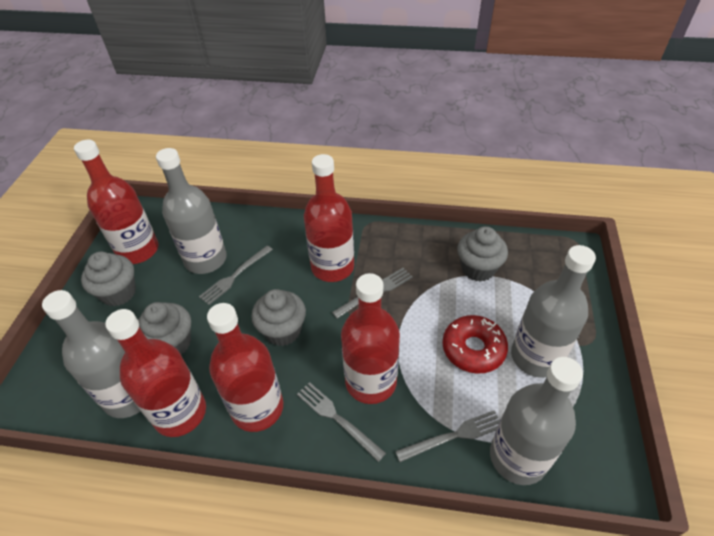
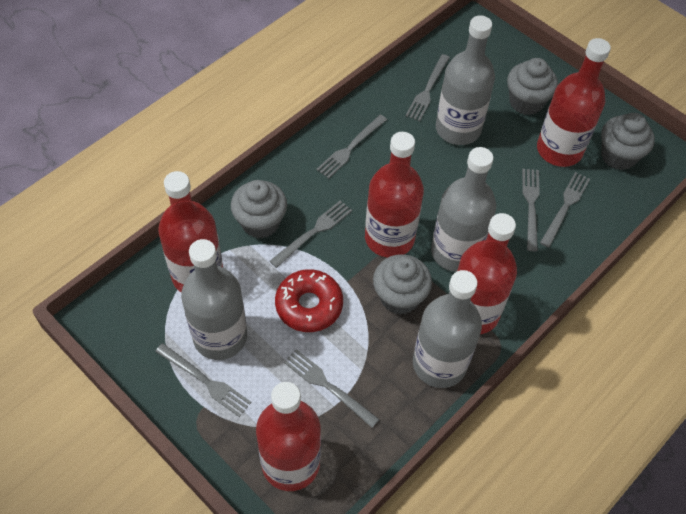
grey fork: 4 -> 7

